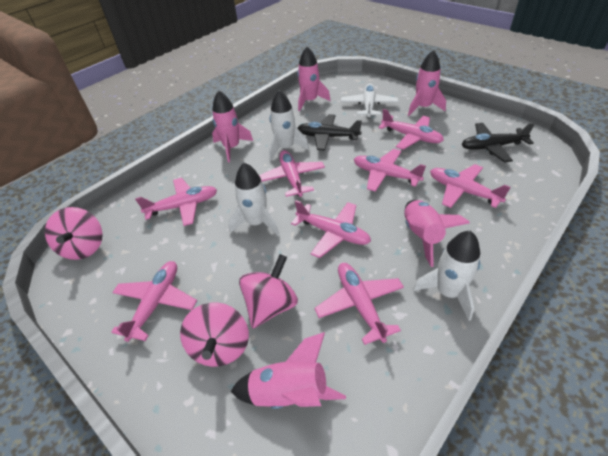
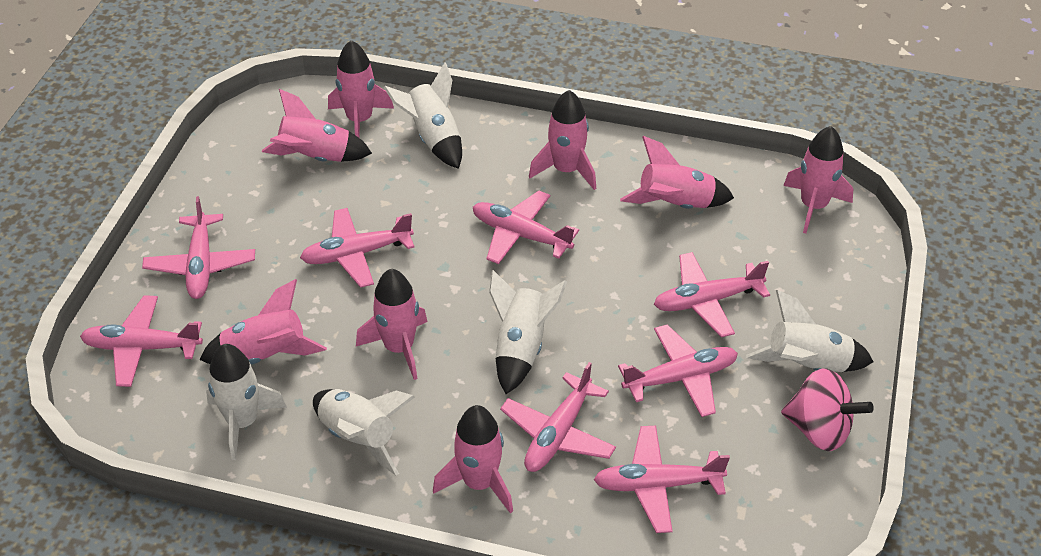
black plane: 2 -> 0
pink rocket: 5 -> 8
pink spinning top: 3 -> 1
white plane: 1 -> 0
white rocket: 3 -> 5

